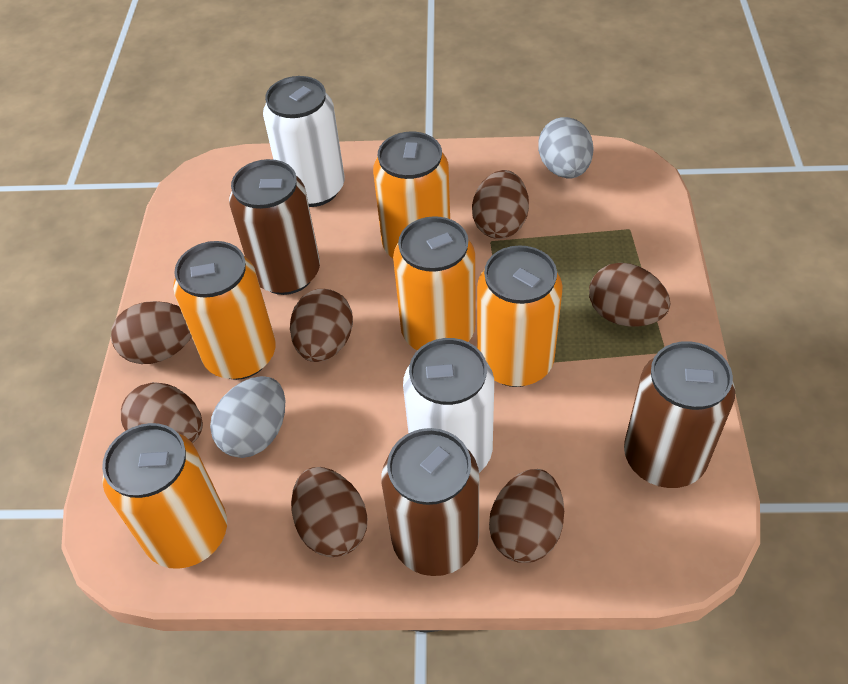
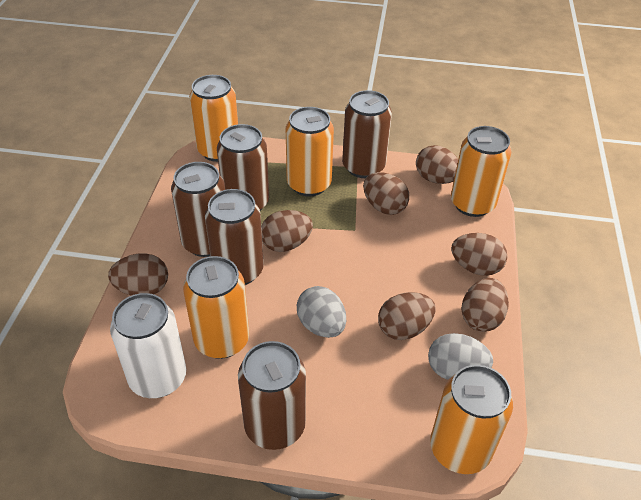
brown can: 3 -> 5
white can: 2 -> 1

